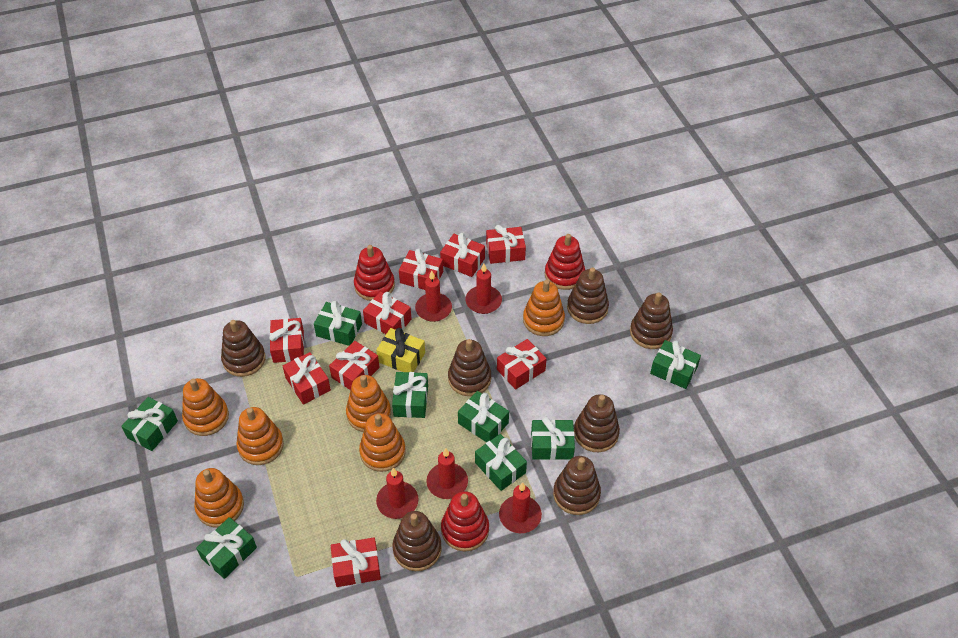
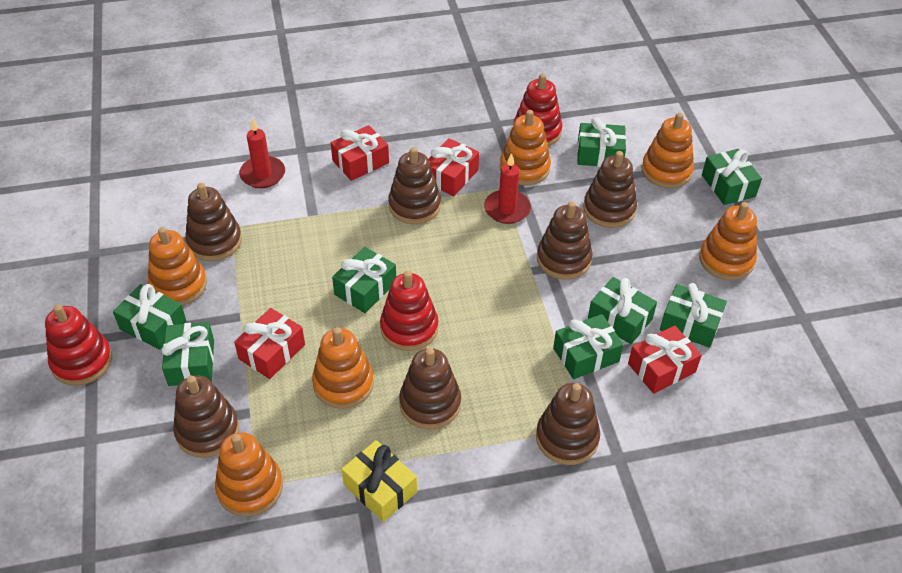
red candle: 5 -> 2
red gift: 9 -> 4

